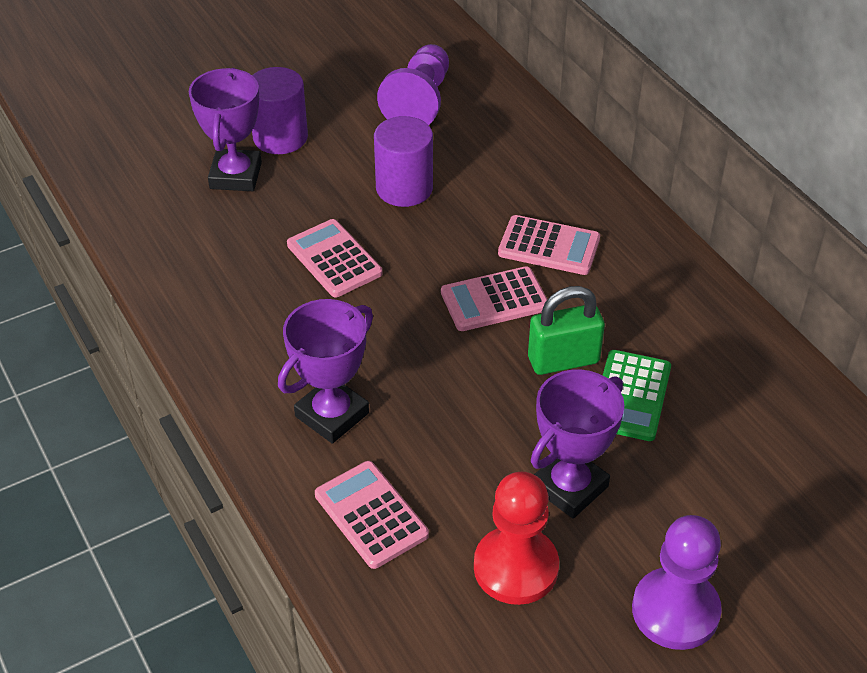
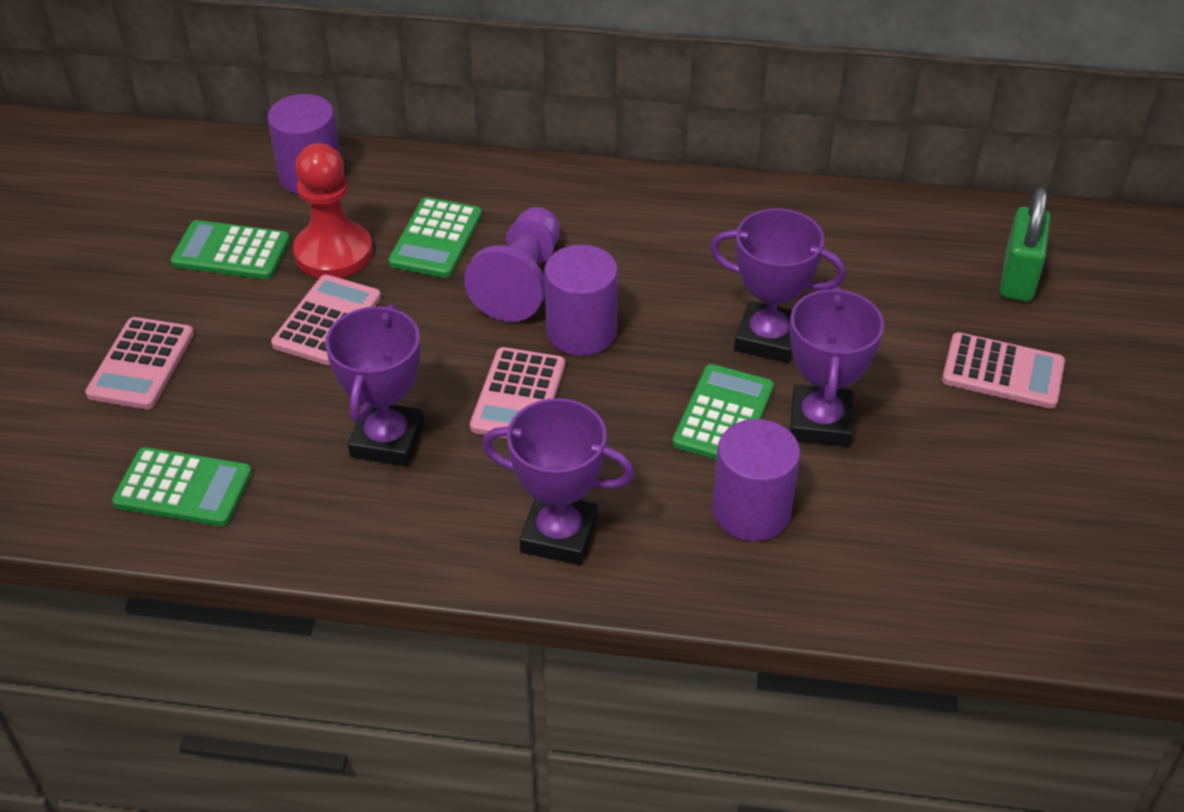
green calculator: 1 -> 4
purple cylinder: 2 -> 3
purple pawn: 2 -> 1
purple trophy: 3 -> 4

